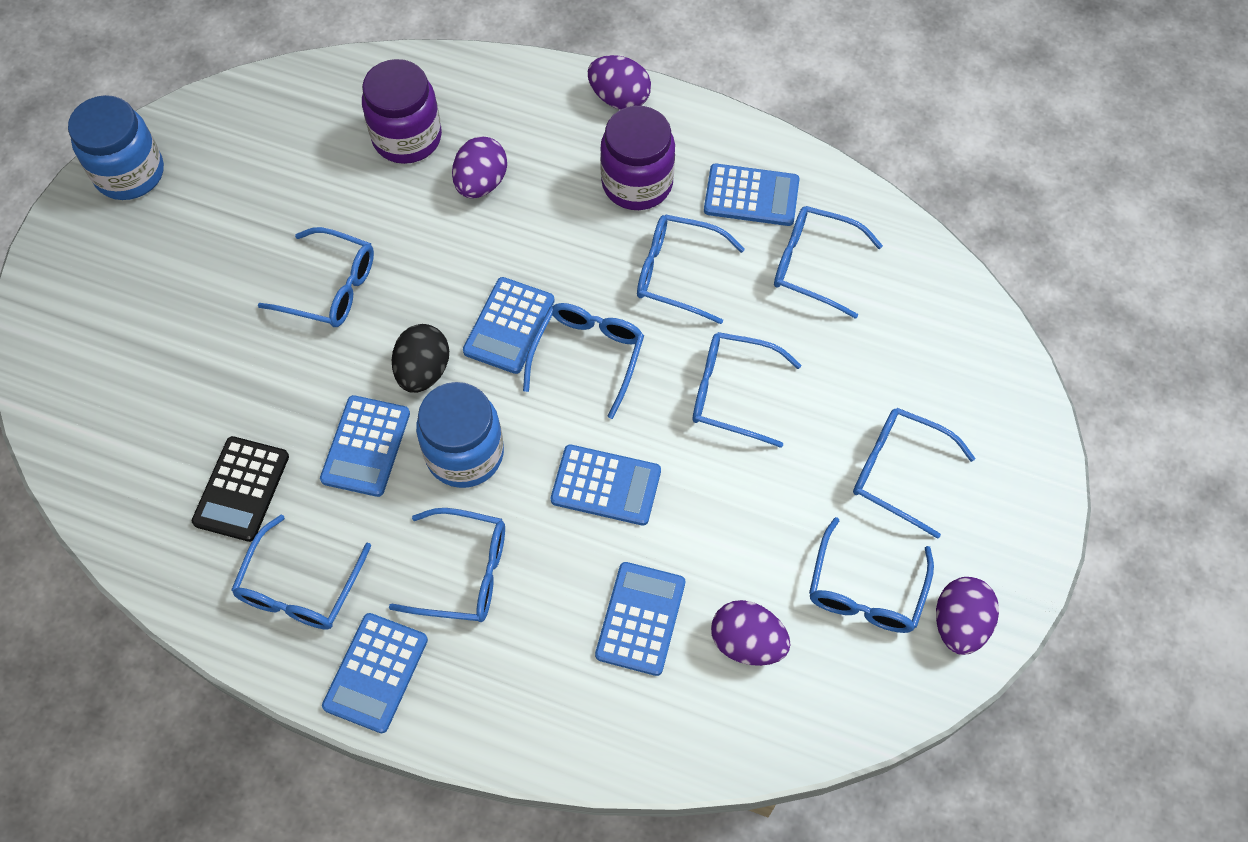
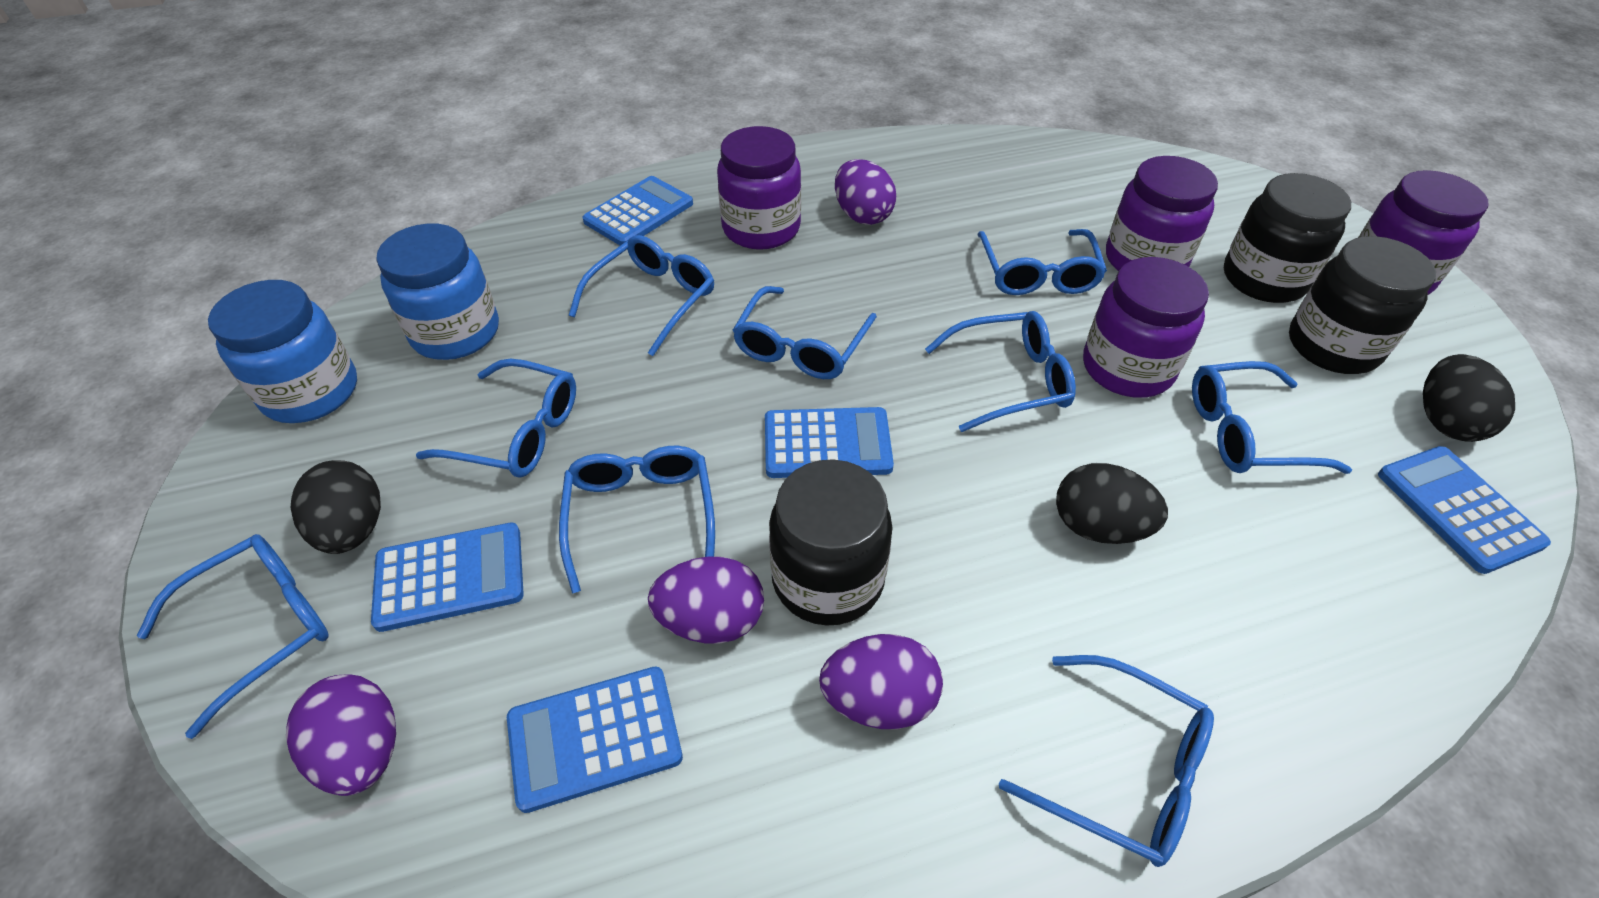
black calculator: 1 -> 0
black egg: 1 -> 3
black jar: 0 -> 3
blue calculator: 6 -> 5
purple jar: 2 -> 4

